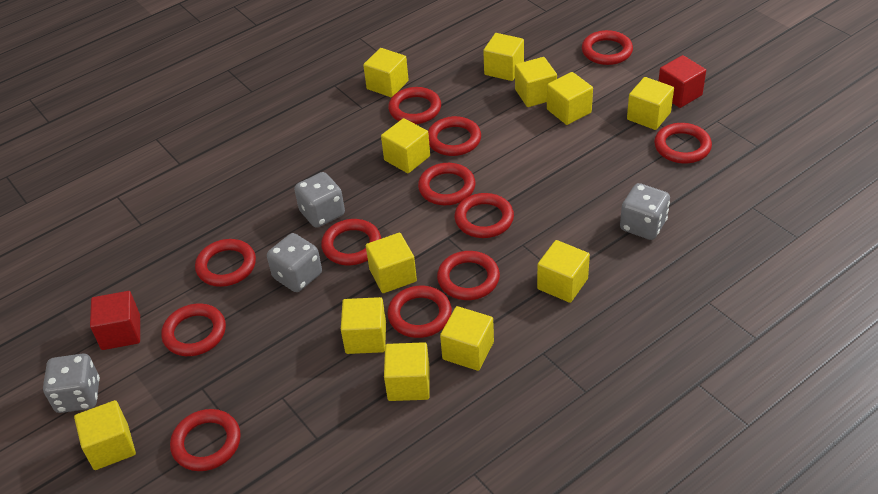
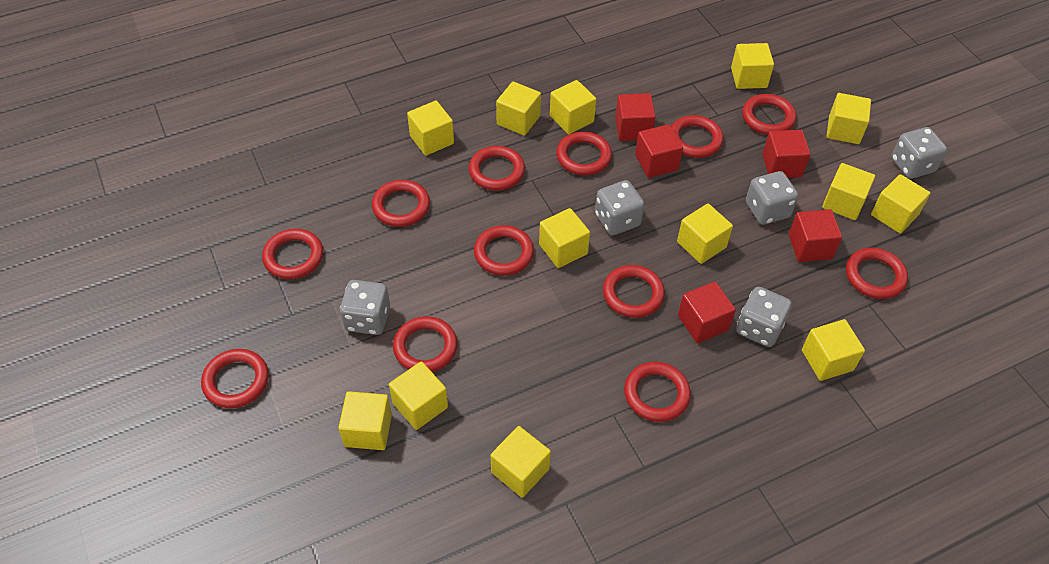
grey dice: 4 -> 5
red cube: 2 -> 5
yellow cube: 12 -> 13

